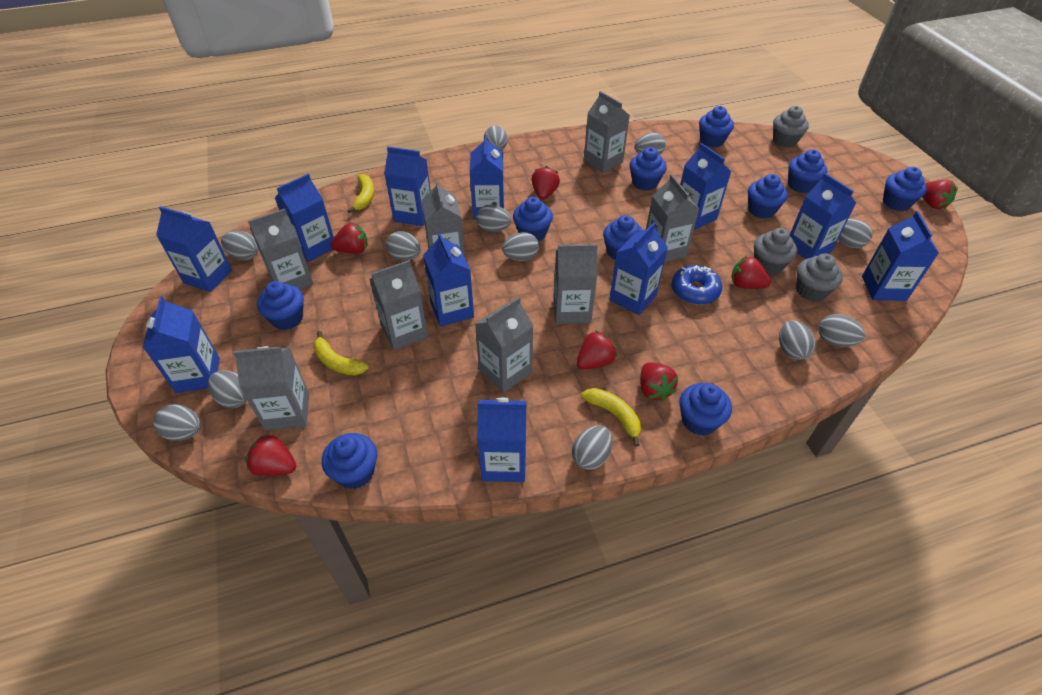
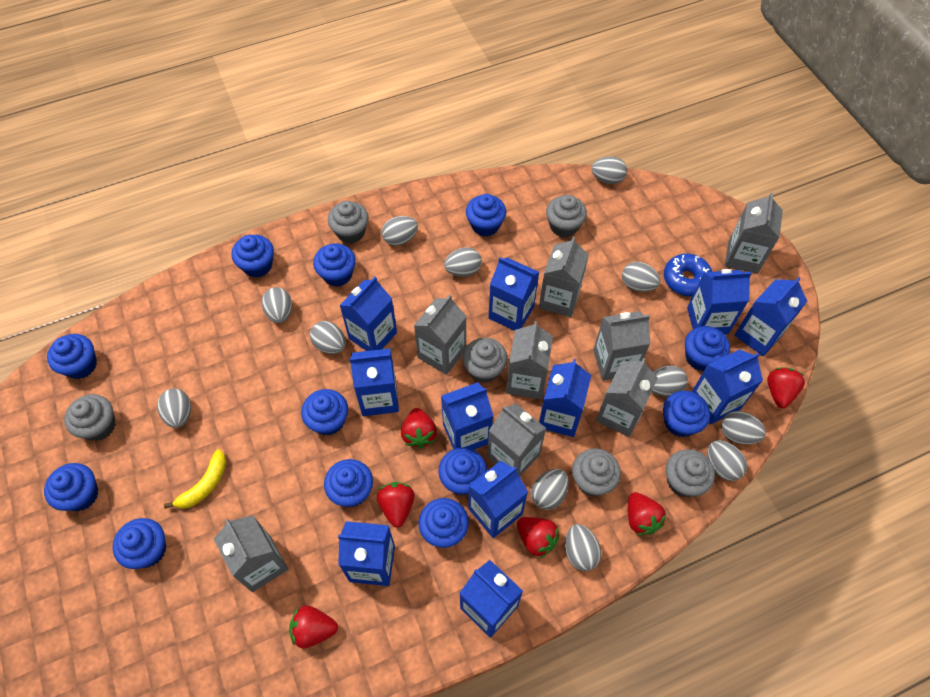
blue cupcake: 10 -> 12
grey cupcake: 3 -> 6
red strawberry: 7 -> 6
yellow banana: 3 -> 1

